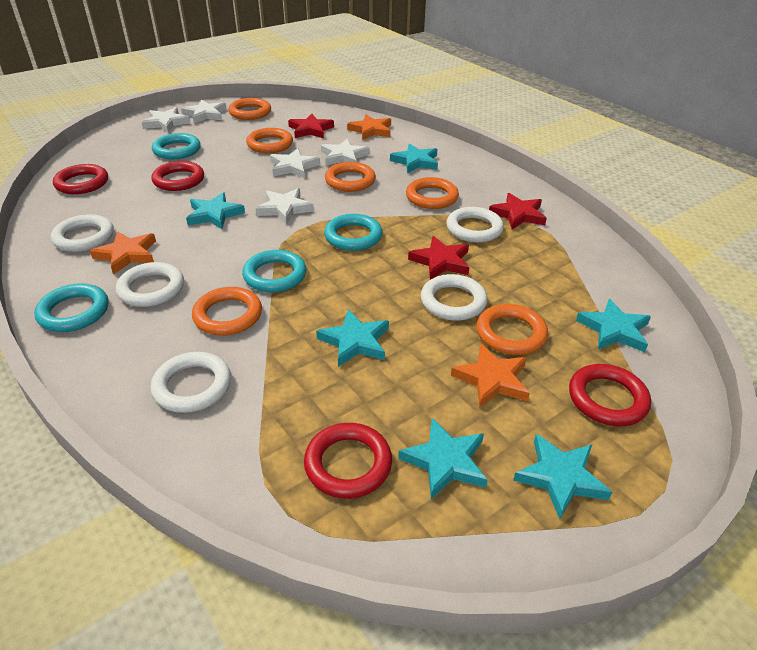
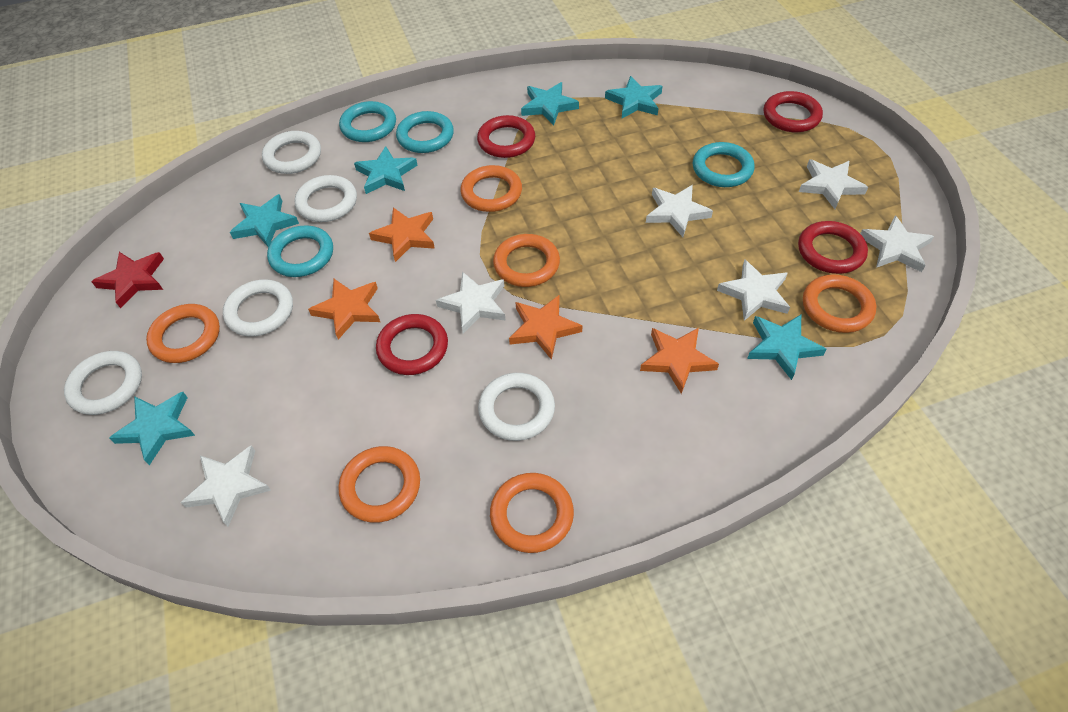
orange star: 3 -> 4
red star: 3 -> 1
white star: 5 -> 6

